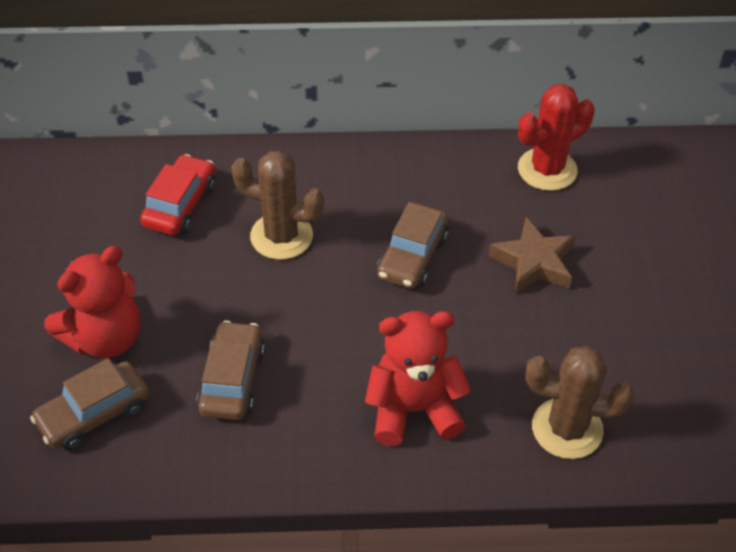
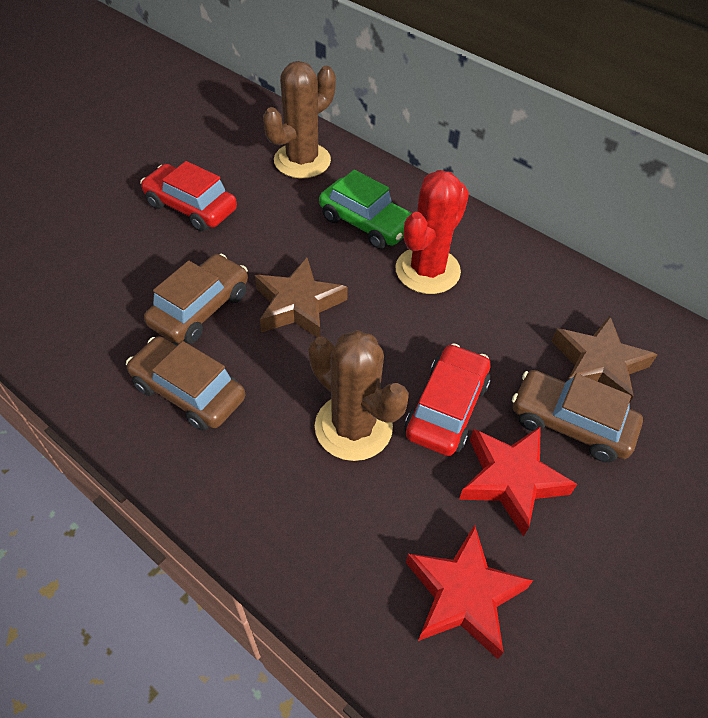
brown star: 1 -> 2
green car: 0 -> 1
red car: 1 -> 2
red star: 0 -> 2
red teddy bear: 2 -> 0

